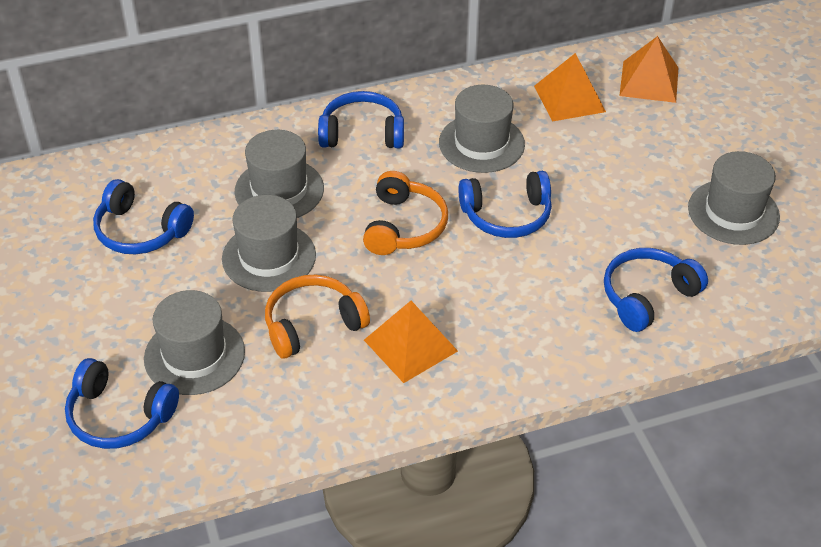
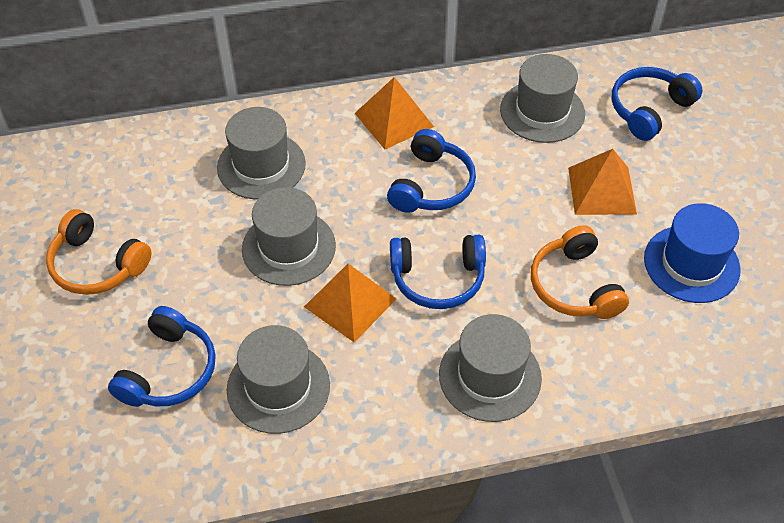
blue hat: 0 -> 1
blue headphones: 5 -> 4

